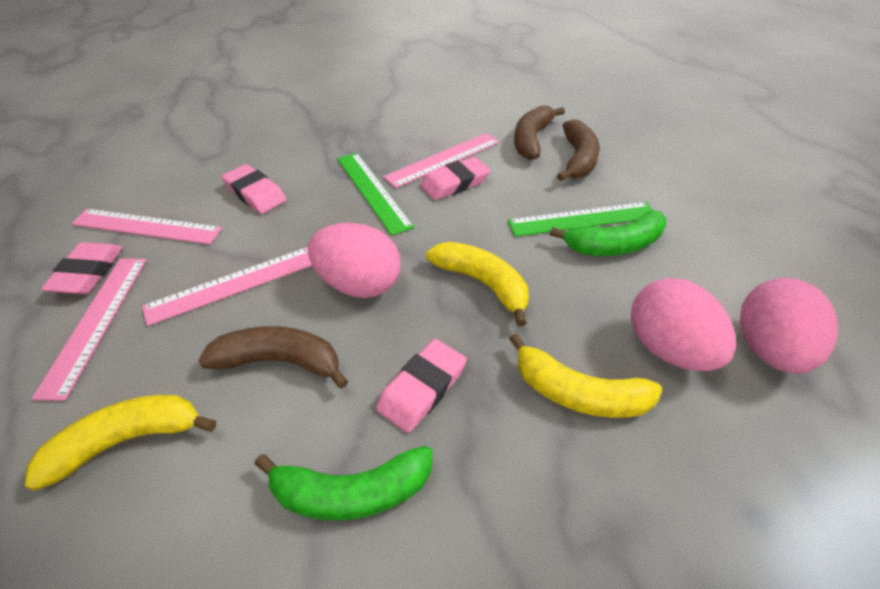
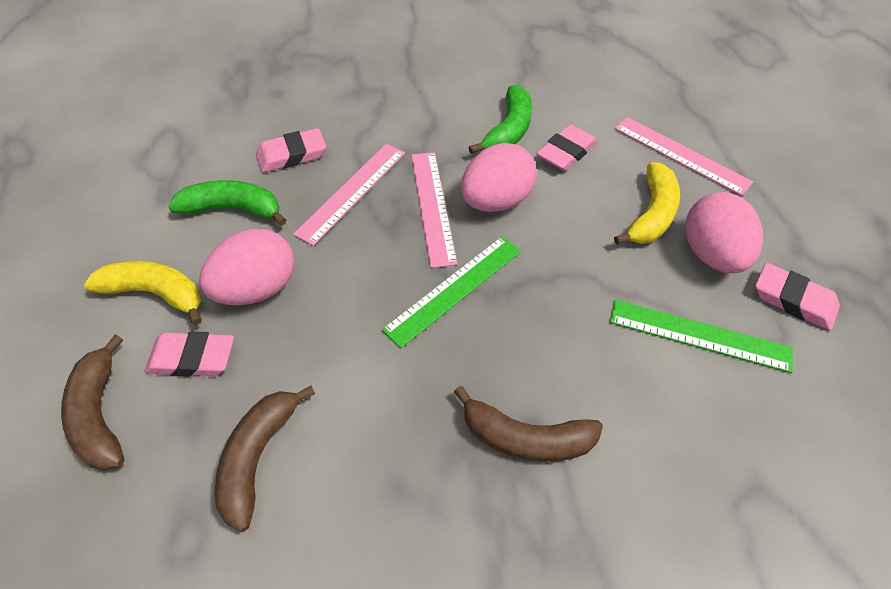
pink ruler: 4 -> 3
yellow banana: 3 -> 2

